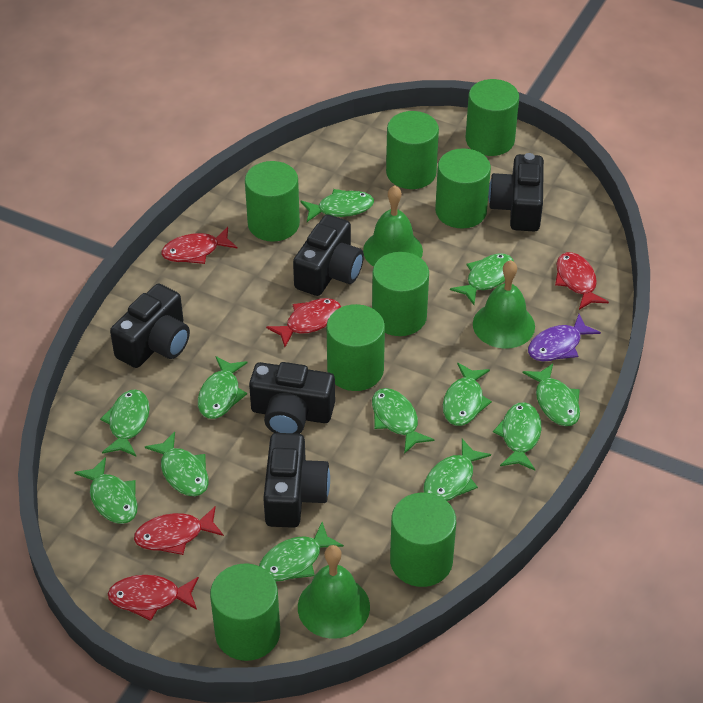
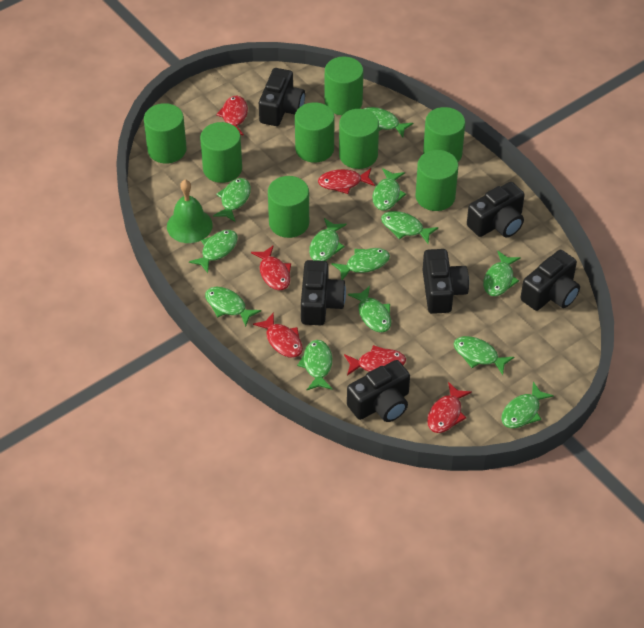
black camera: 5 -> 6
green bell: 3 -> 1
green fish: 12 -> 13
purple fish: 1 -> 0
red fish: 5 -> 6

